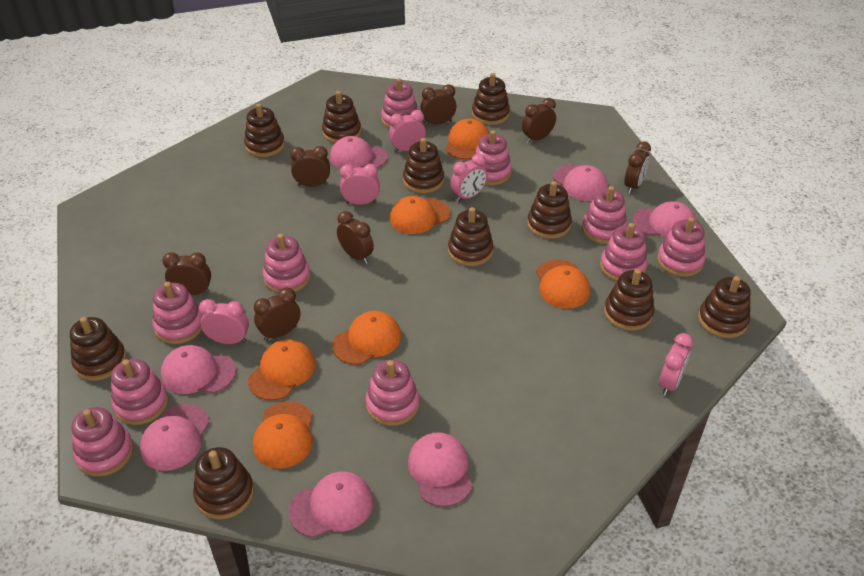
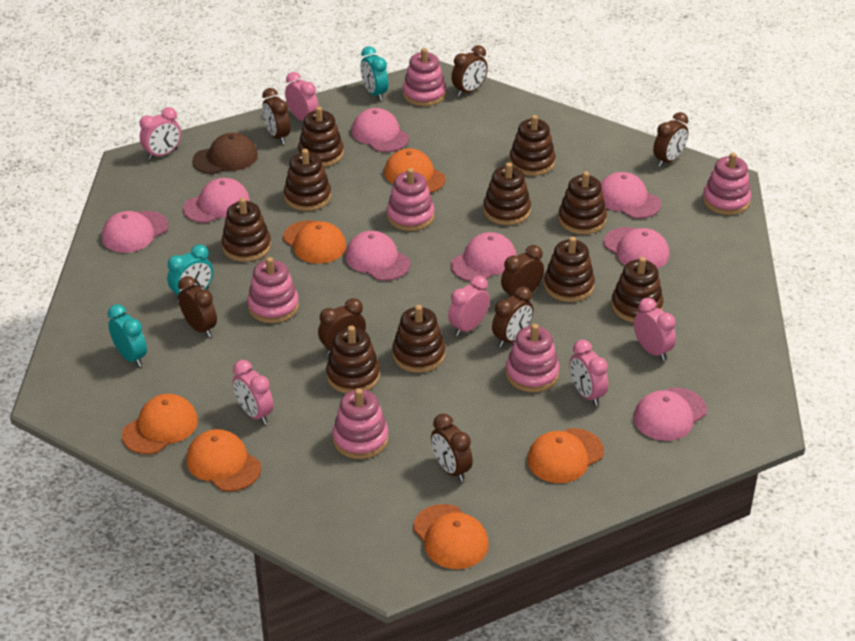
brown cap: 0 -> 1
brown clock: 7 -> 8
pink cap: 7 -> 8
pink clock: 5 -> 6
pink stacking toy: 10 -> 6
turquoise clock: 0 -> 3

